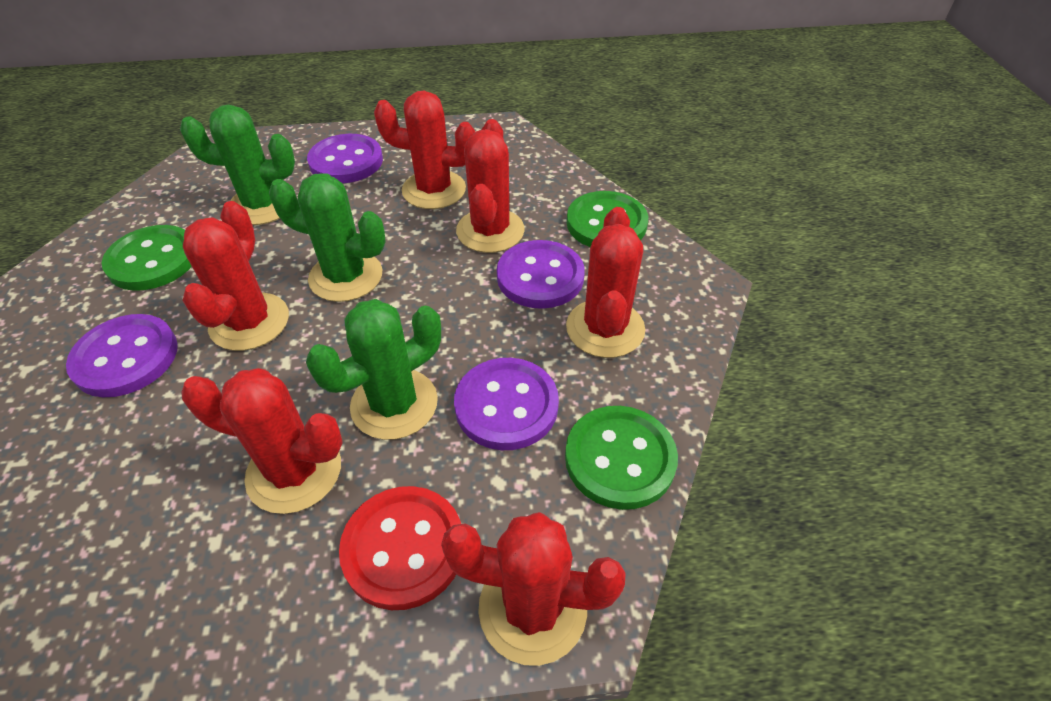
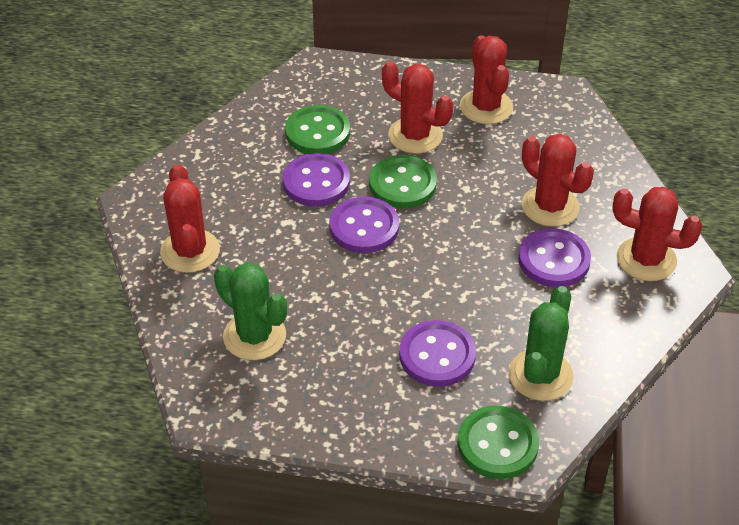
green cactus: 3 -> 2
red button: 1 -> 0
red cactus: 6 -> 5

